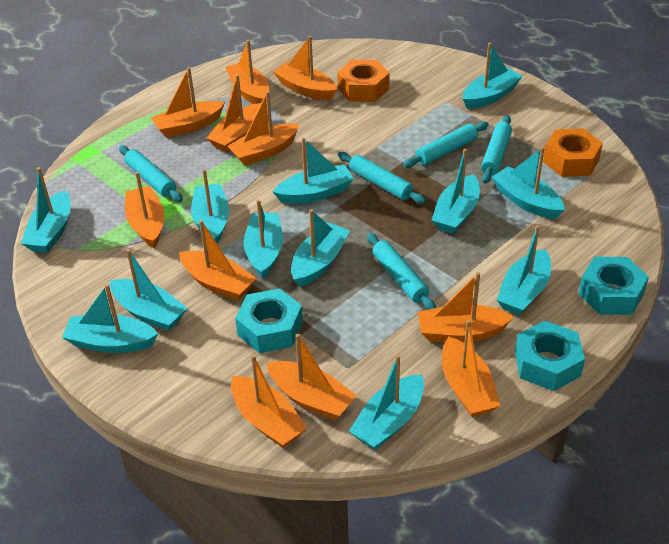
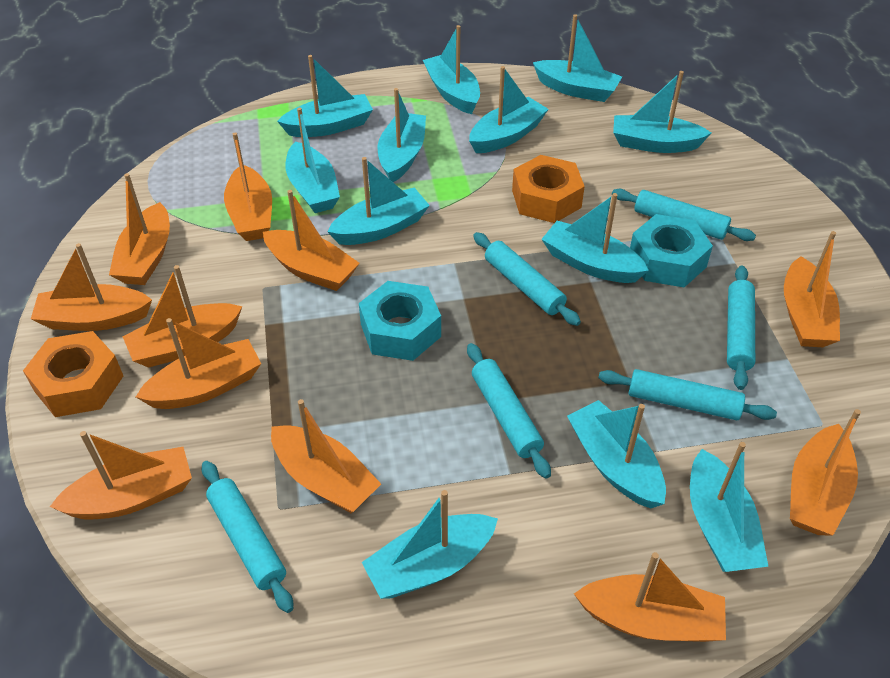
turquoise nut: 3 -> 2
turquoise rolling pin: 5 -> 6

